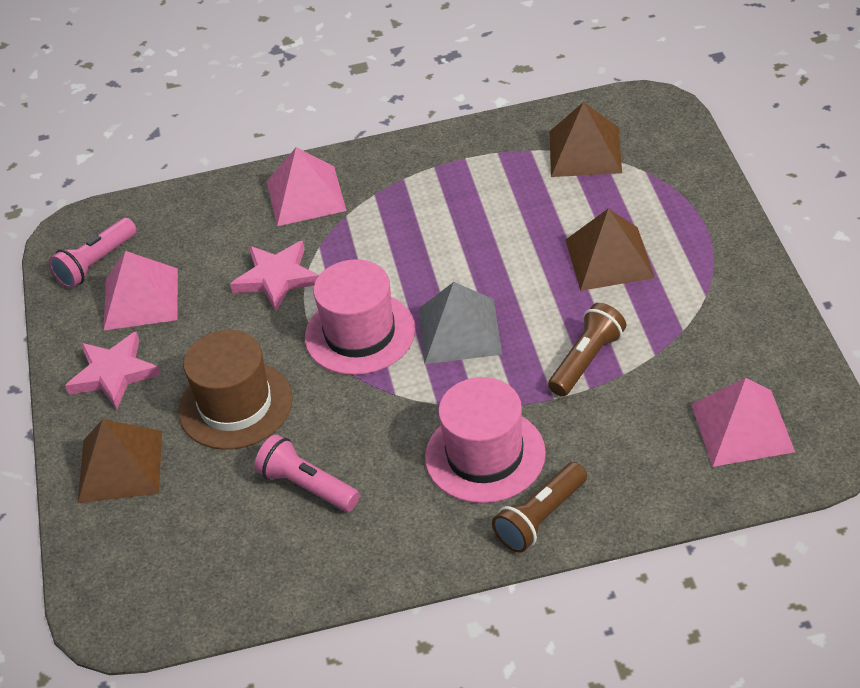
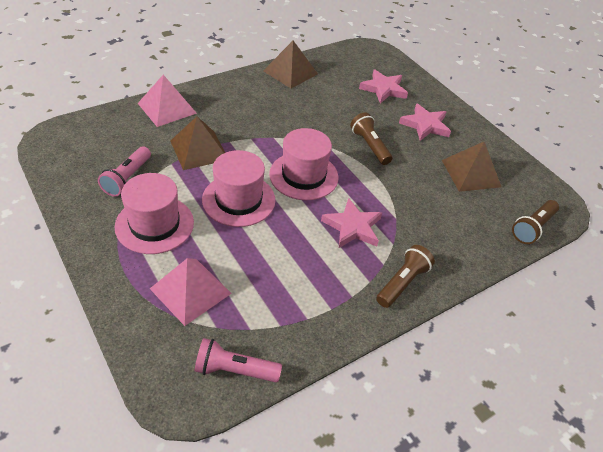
brown flashlight: 2 -> 3
brown hat: 1 -> 0
grey pyramid: 1 -> 0
pink hat: 2 -> 3
pink pyramid: 3 -> 2
pink star: 2 -> 3

